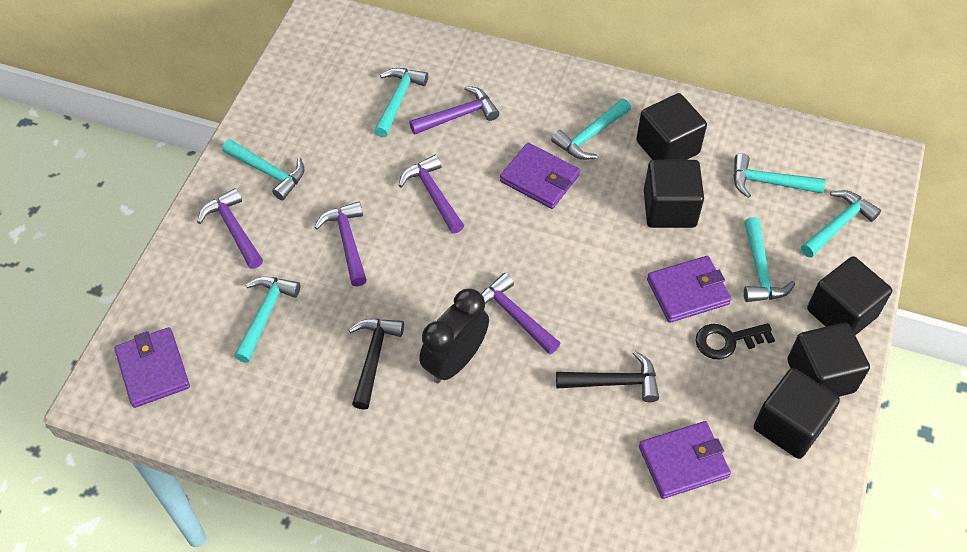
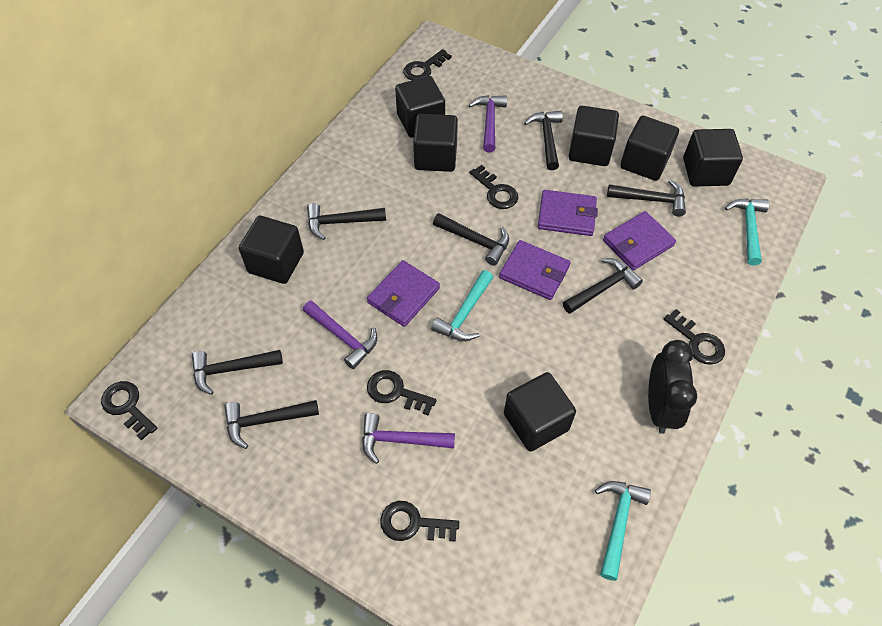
black cube: 5 -> 7
black hammer: 2 -> 7
black key: 1 -> 6
purple hammer: 5 -> 3
turquoise hammer: 7 -> 3

